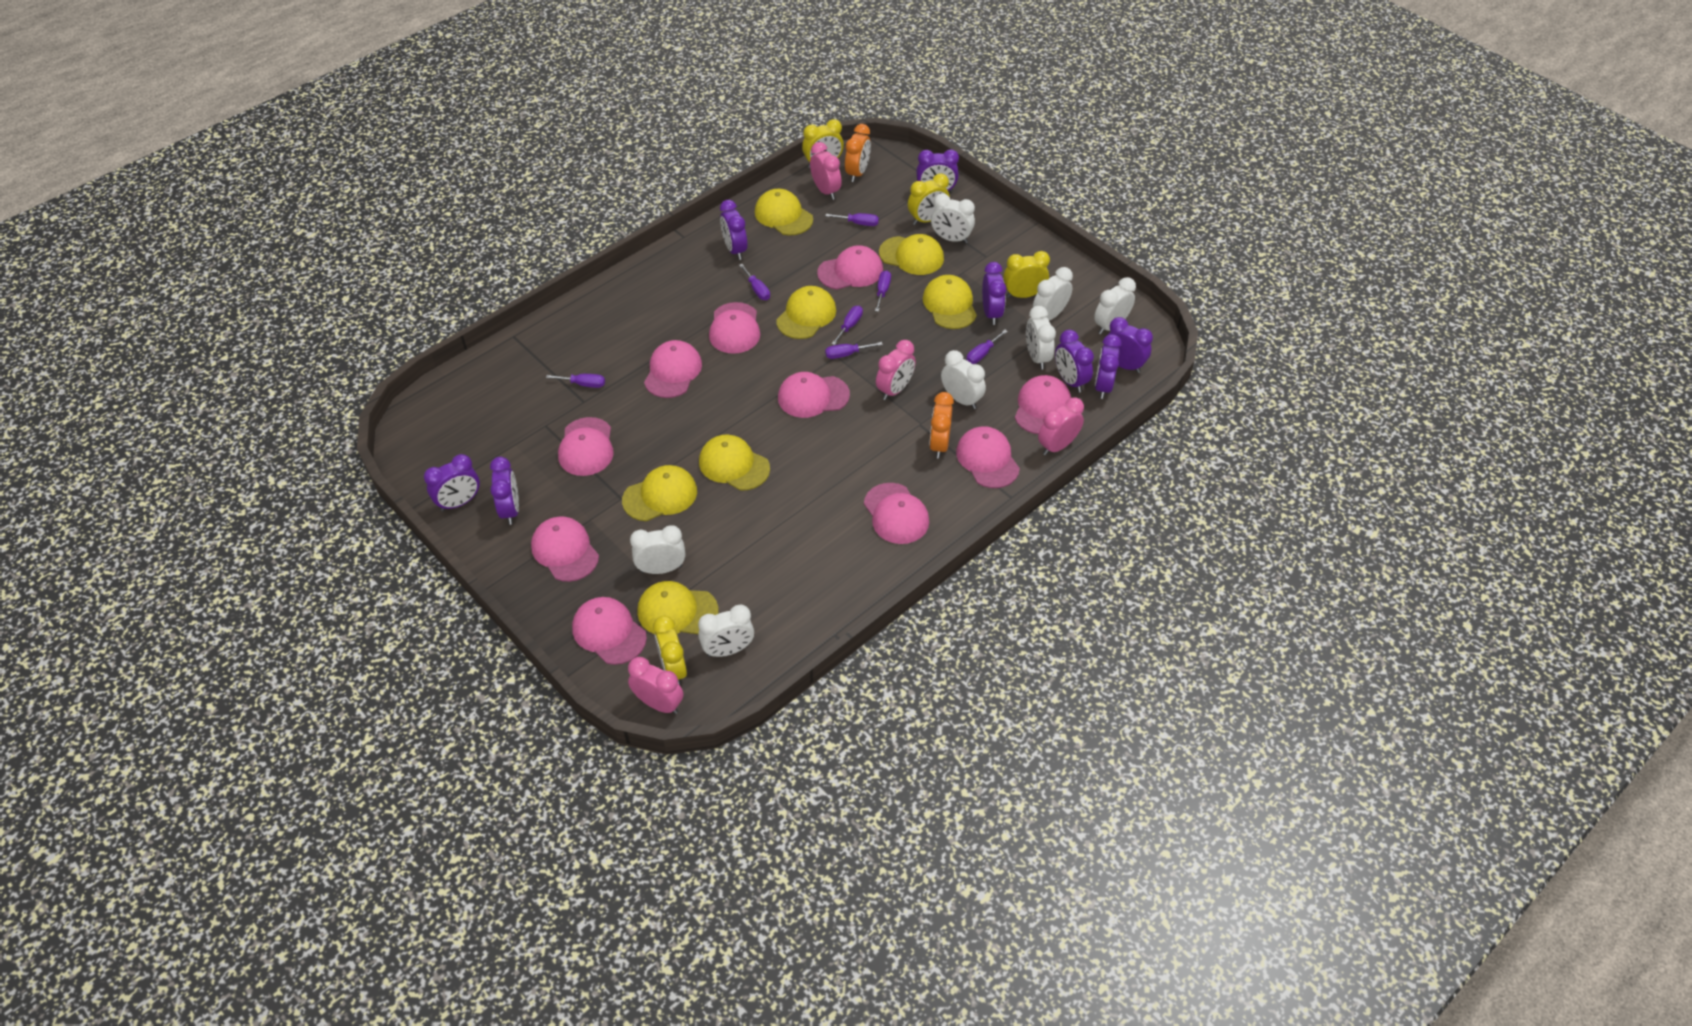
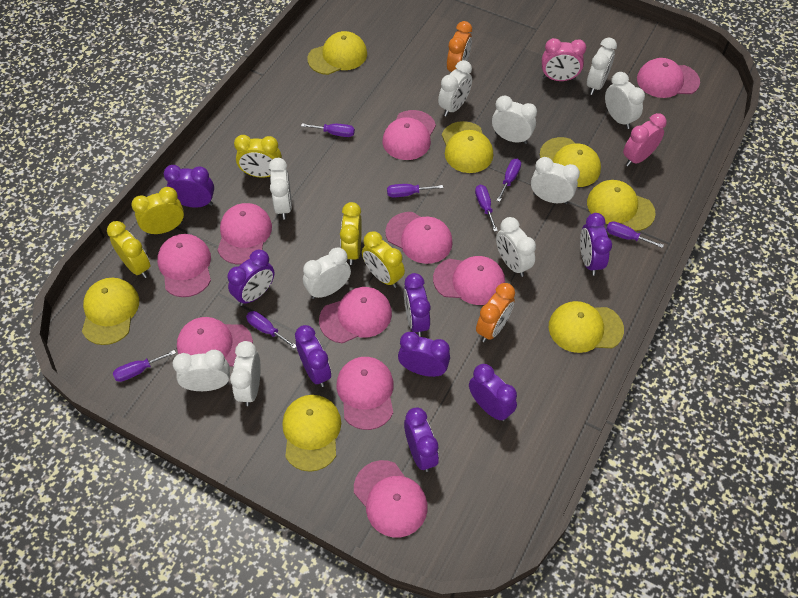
pink clock: 4 -> 2
white clock: 7 -> 10
yellow clock: 4 -> 5

